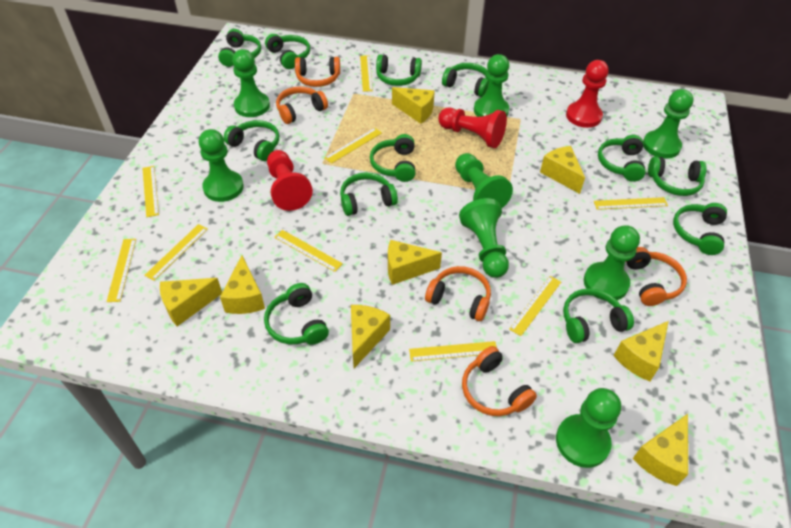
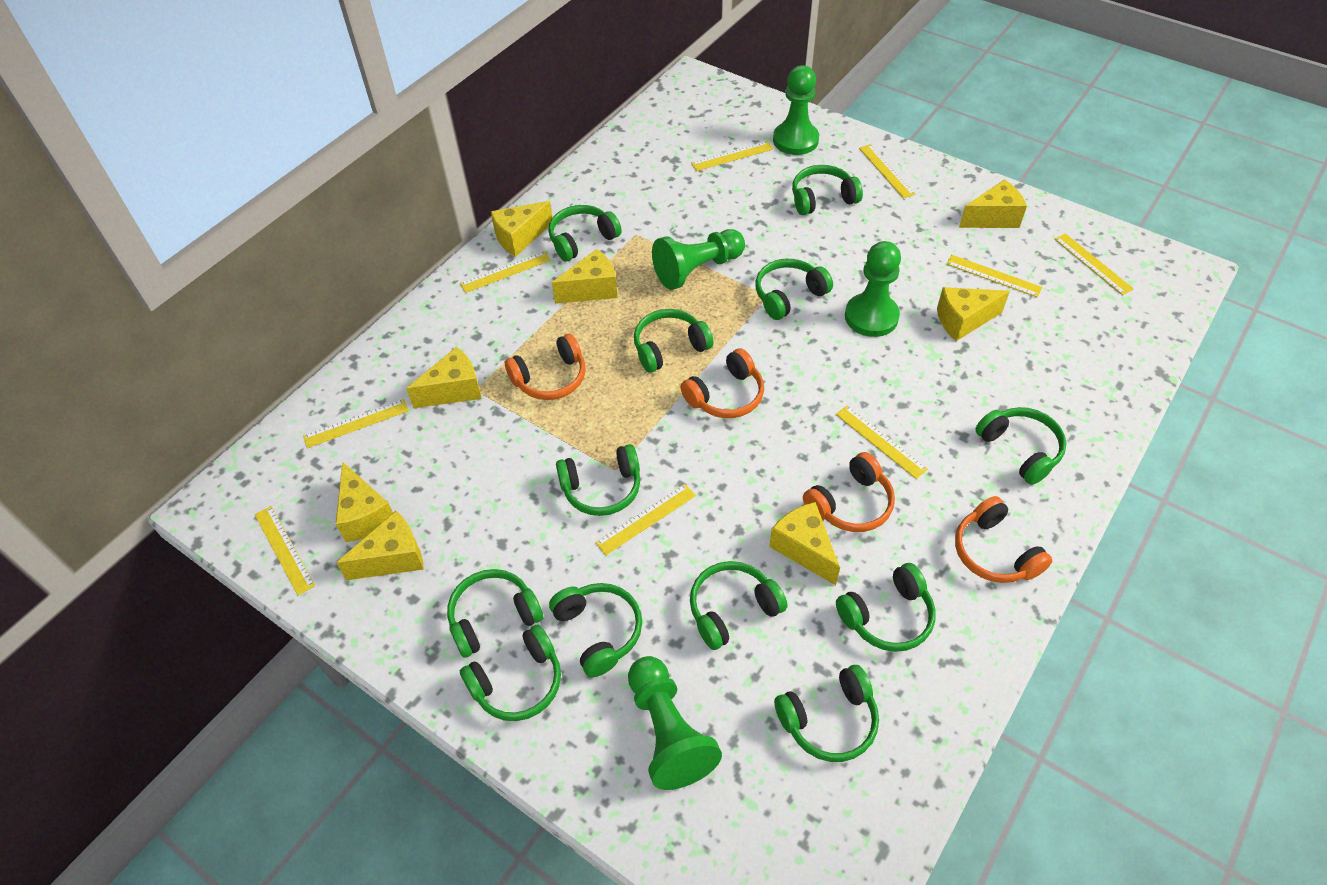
green pawn: 8 -> 4
orange headphones: 5 -> 4
red pawn: 3 -> 0

